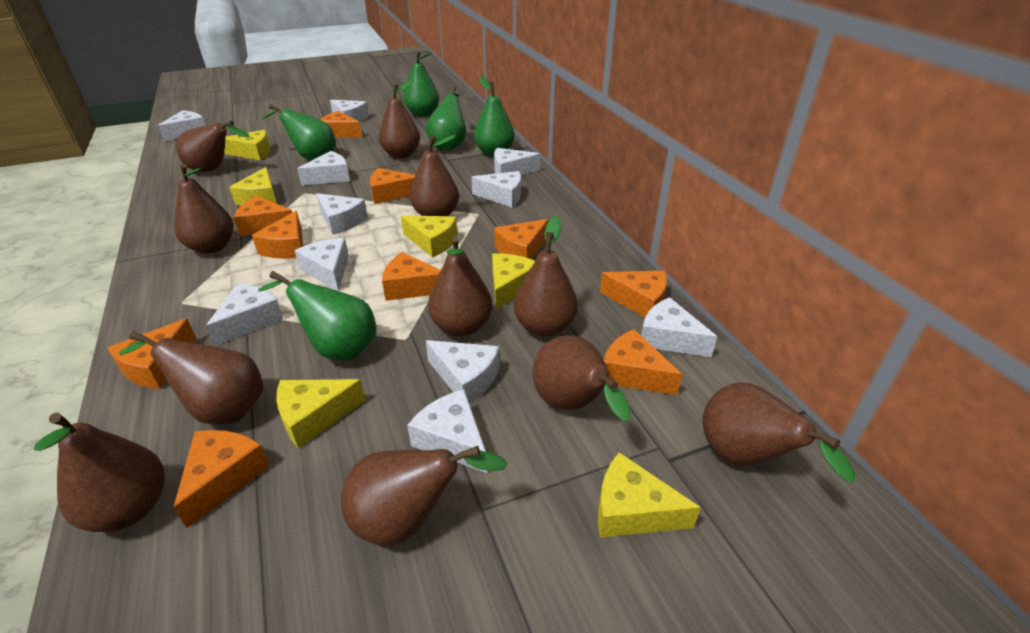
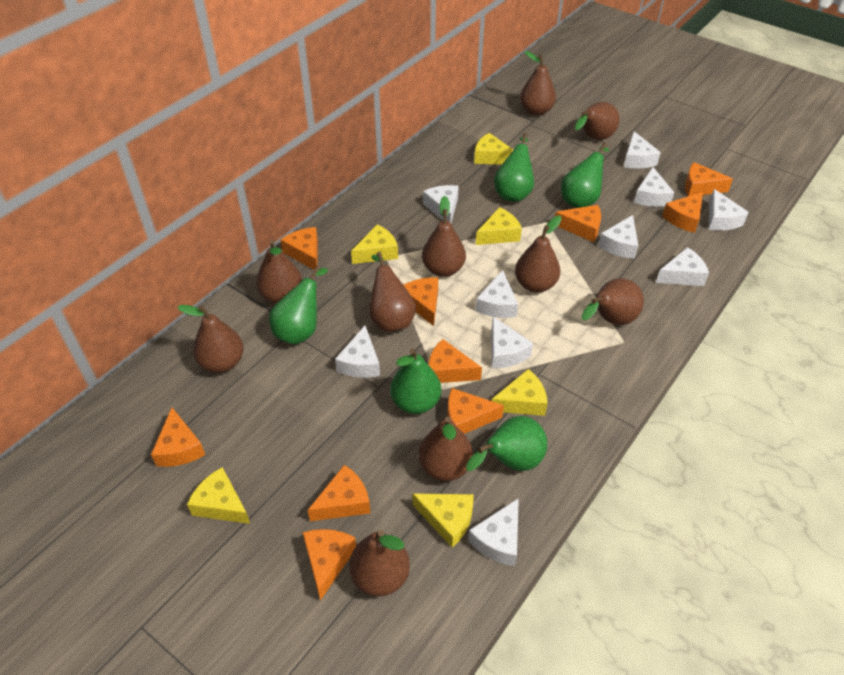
brown pear: 11 -> 10
white cheese: 11 -> 10

